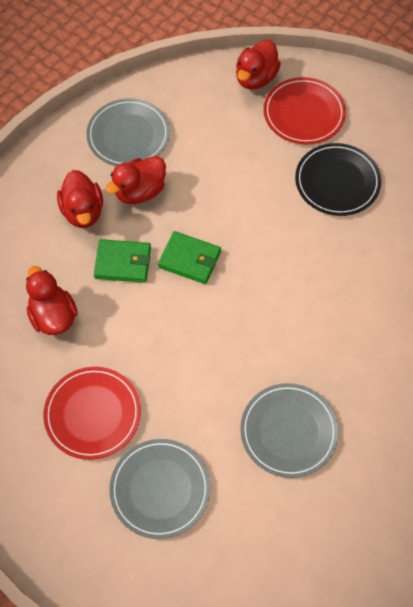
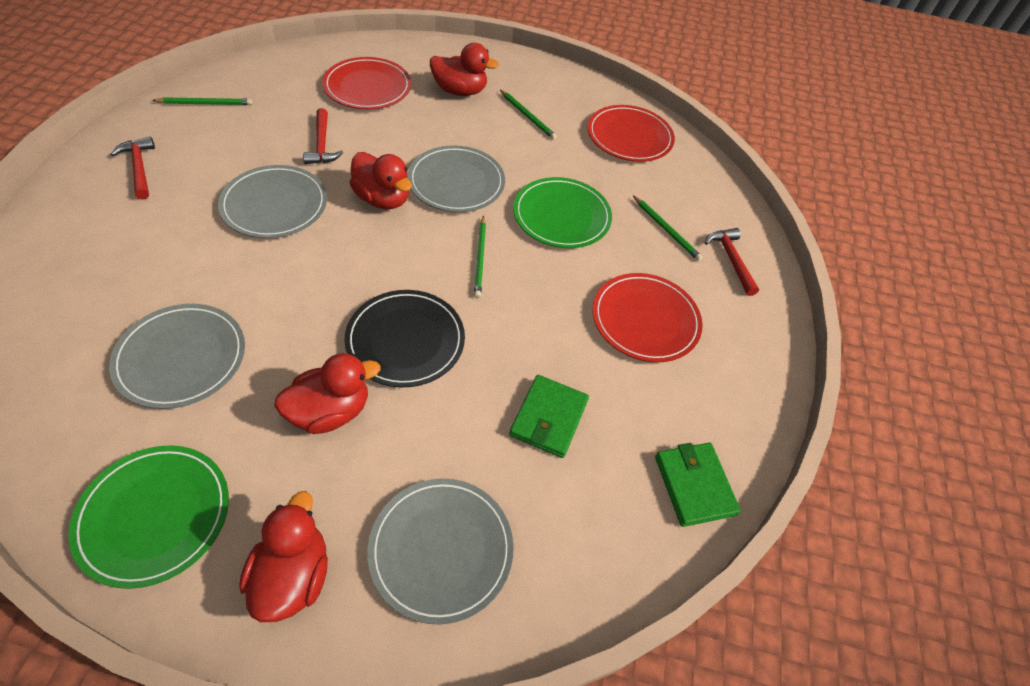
green pencil: 0 -> 4
green plate: 0 -> 2
grey plate: 3 -> 4
red hammer: 0 -> 3
red plate: 2 -> 3

